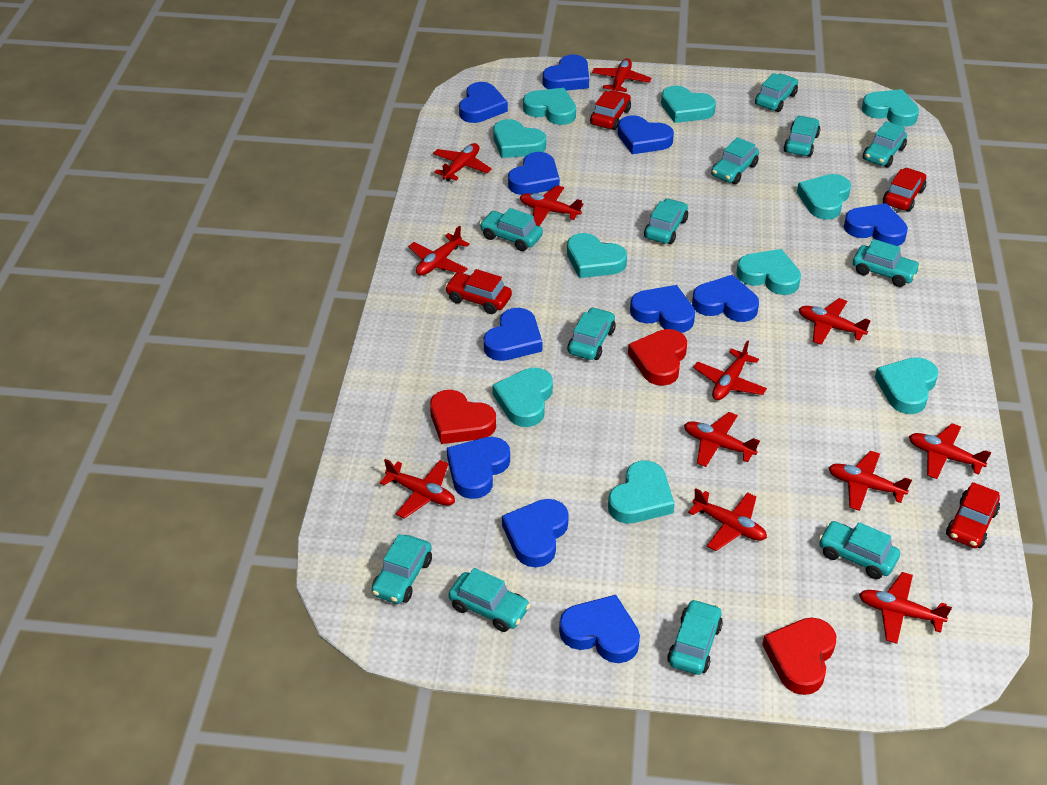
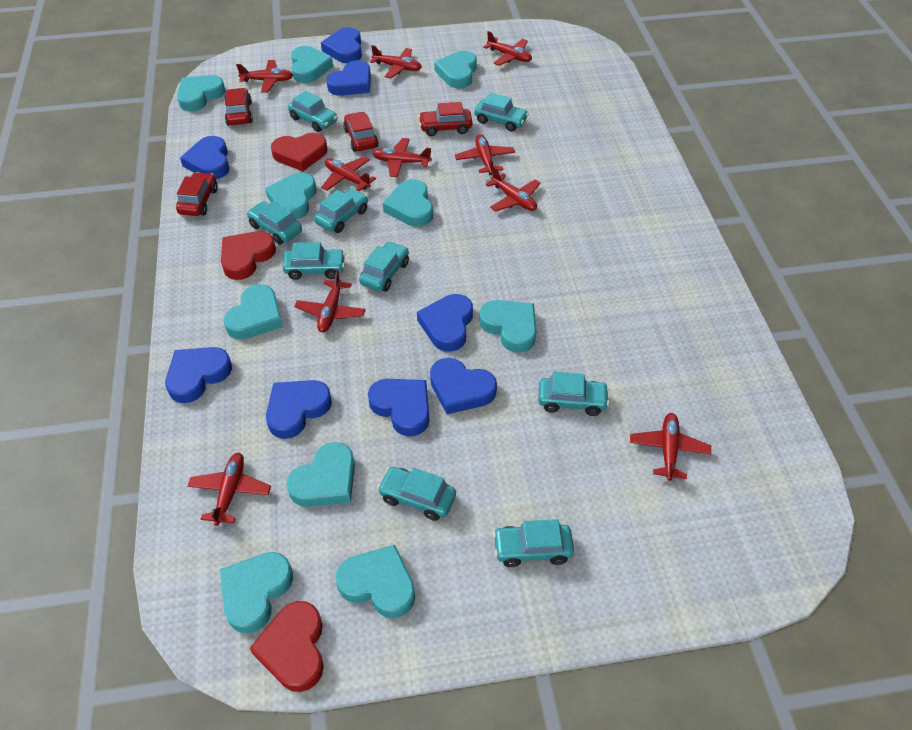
blue heart: 11 -> 8
red plane: 12 -> 10
turquoise car: 12 -> 9

